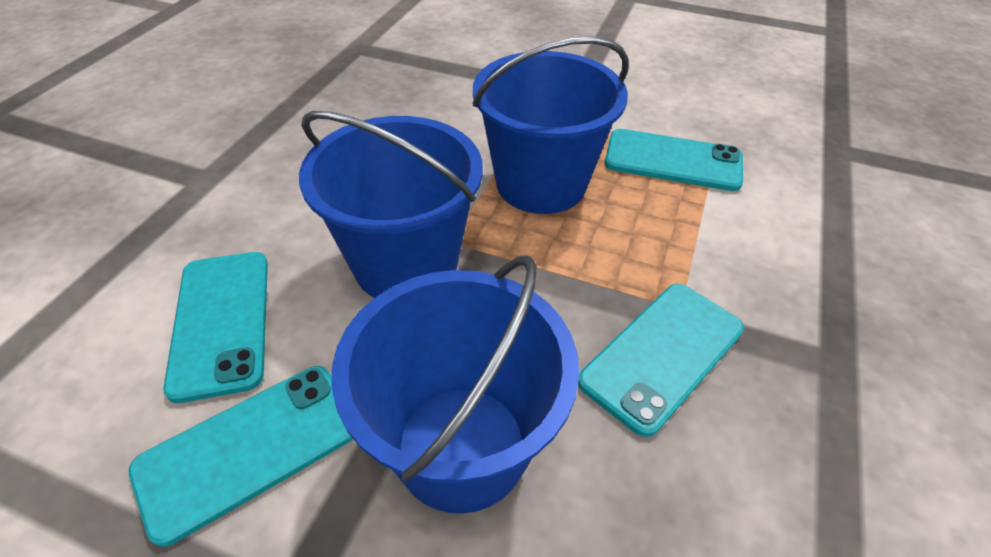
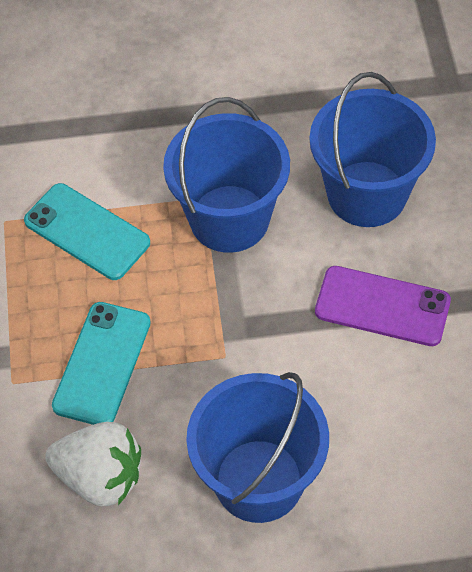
purple phone: 0 -> 1
turquoise phone: 4 -> 2
white strawberry: 0 -> 1

